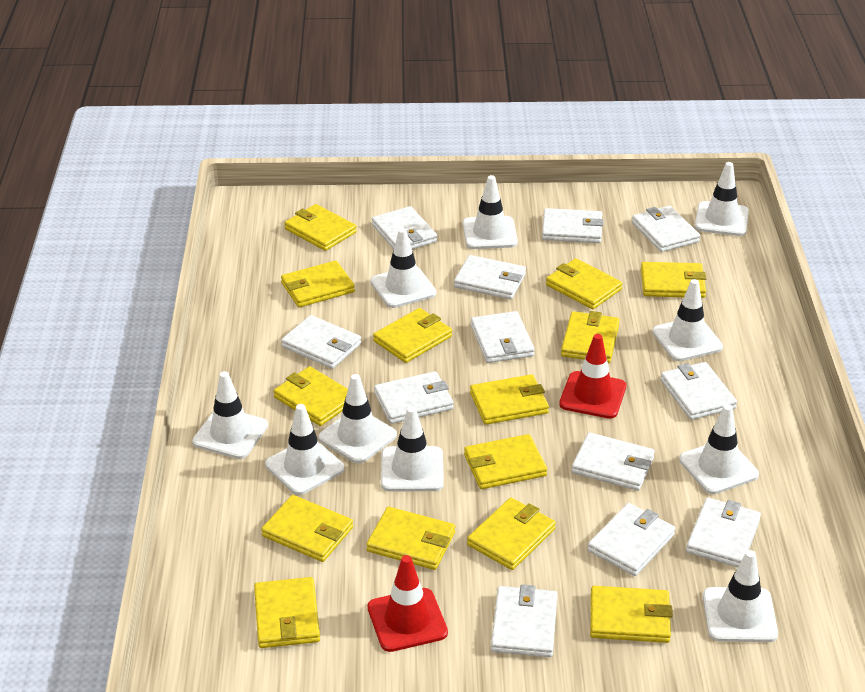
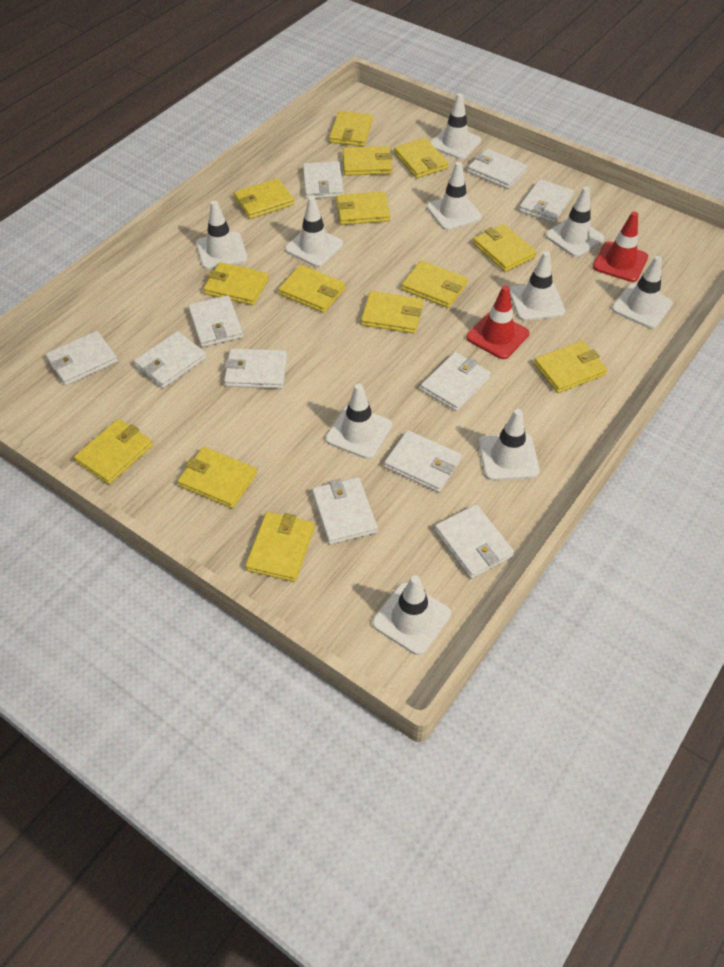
white wallet: 12 -> 11

